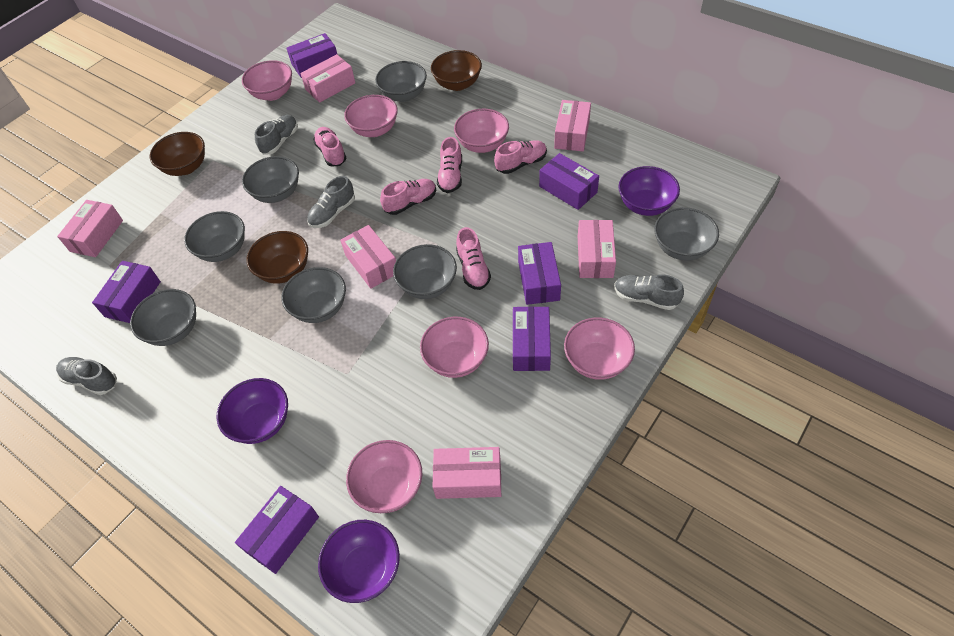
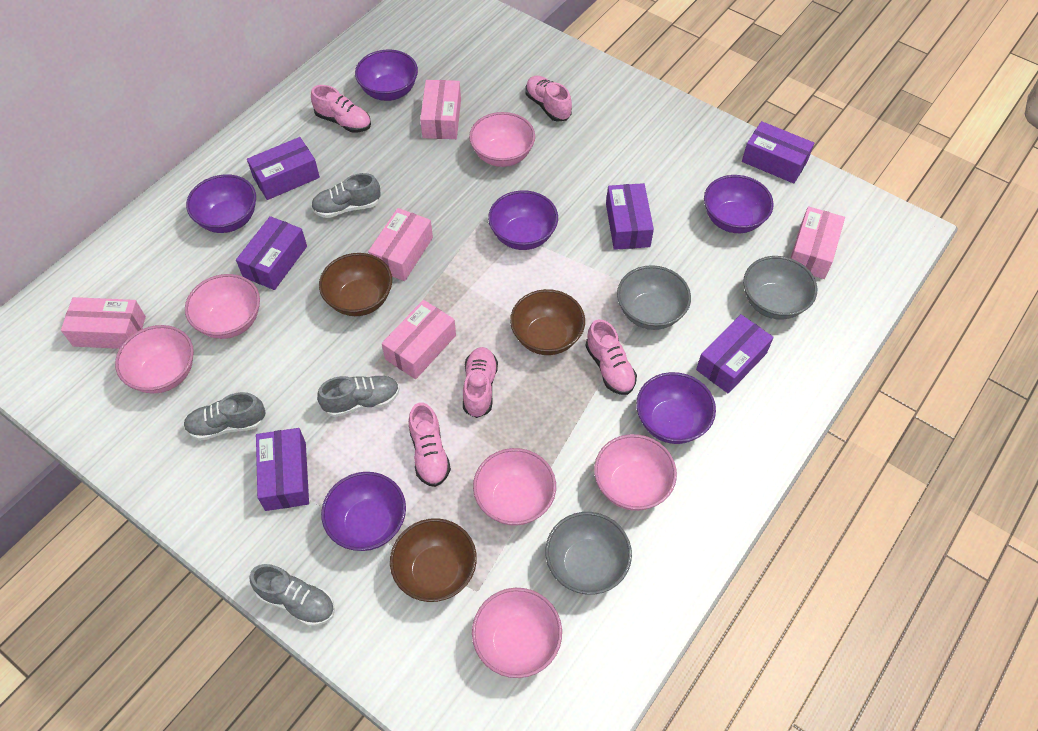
grey bowl: 7 -> 3
pink box: 6 -> 5
purple bowl: 3 -> 6

